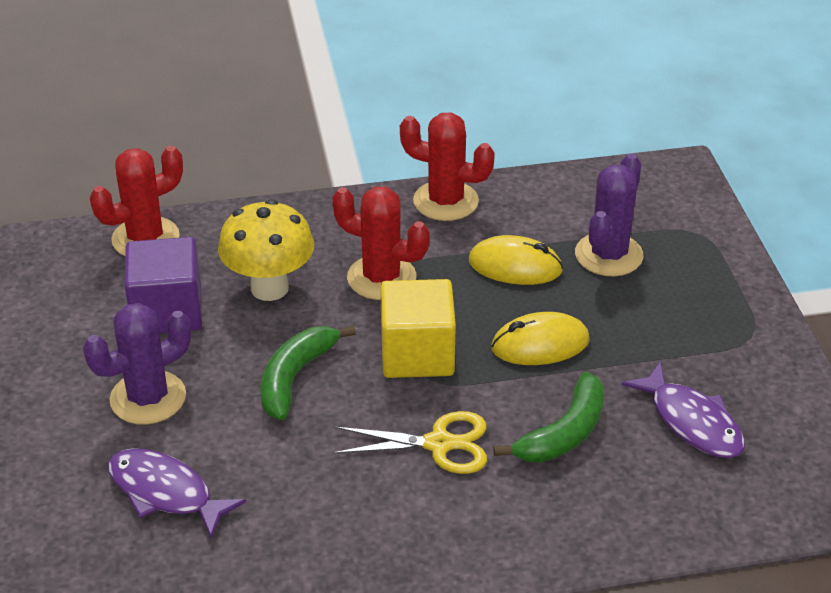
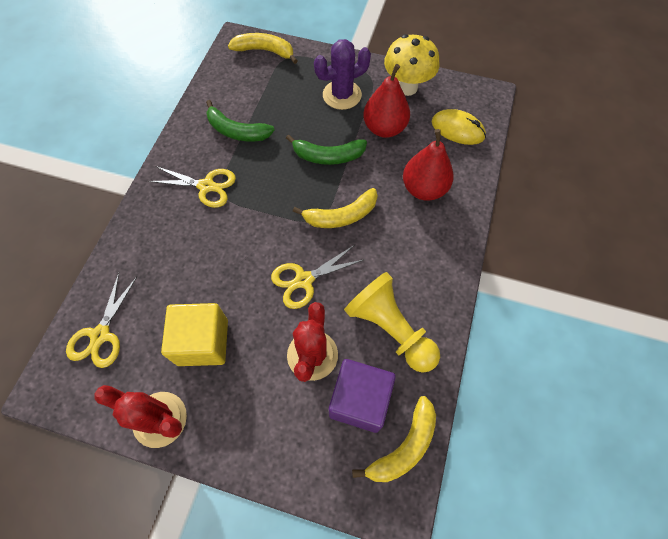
purple cactus: 2 -> 1
purple fish: 2 -> 0
red cactus: 3 -> 2
red pear: 0 -> 2
yellow banana: 0 -> 3
yellow mouse: 2 -> 1
yellow pawn: 0 -> 1
yellow scissors: 1 -> 3

